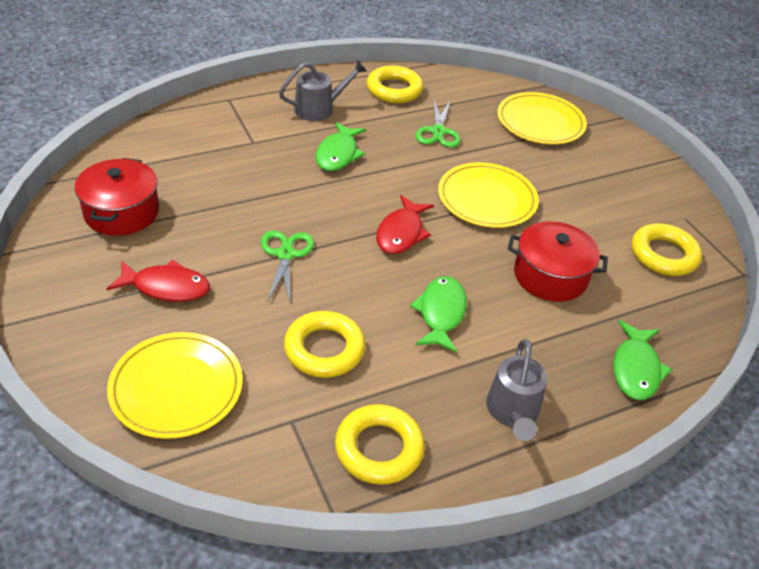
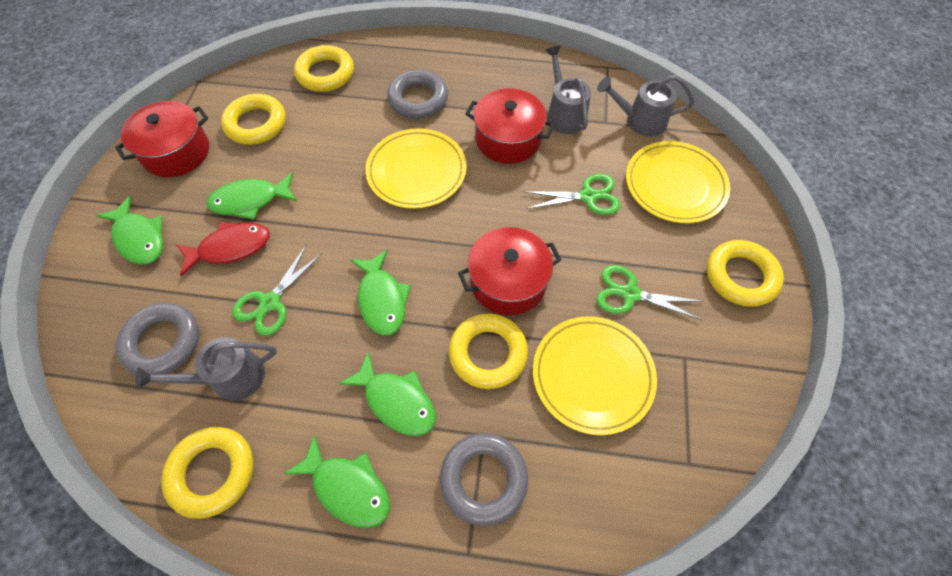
green fish: 3 -> 5
green scissors: 2 -> 3
grey ring: 0 -> 3
grey watering can: 2 -> 3
red fish: 2 -> 1
red pot: 2 -> 3
yellow ring: 4 -> 5

